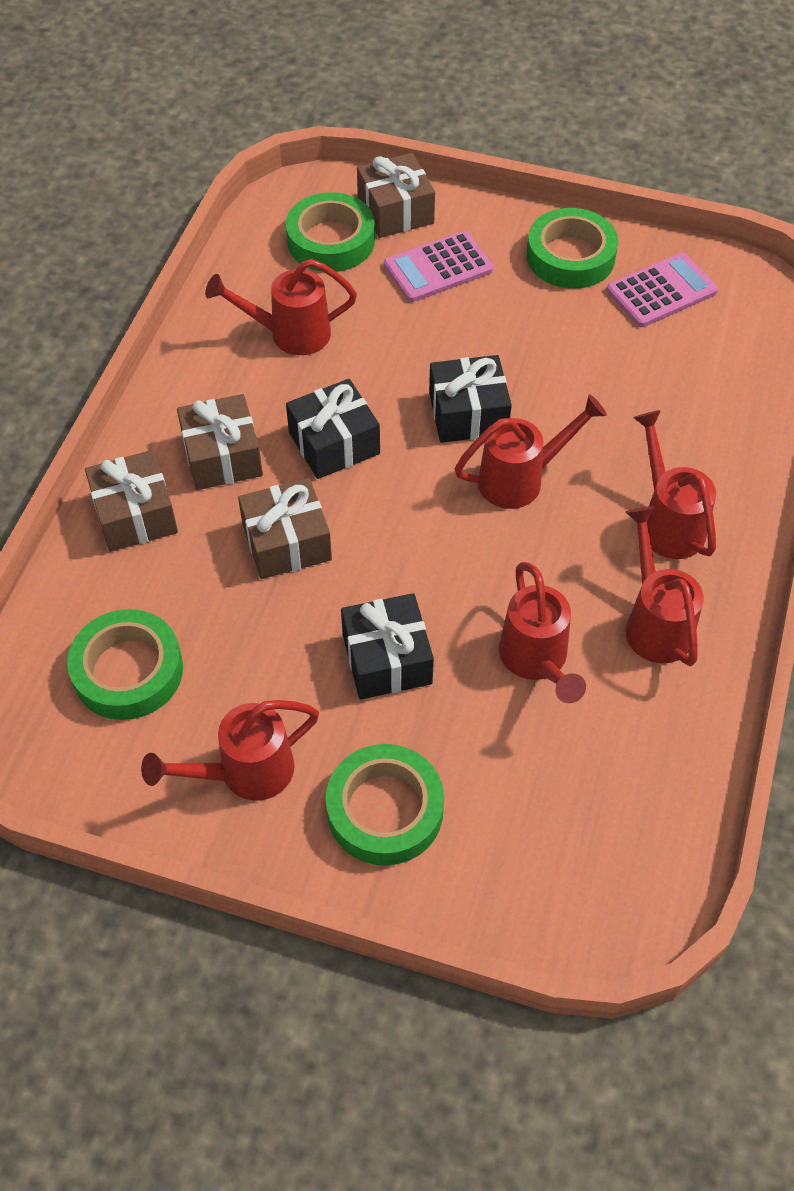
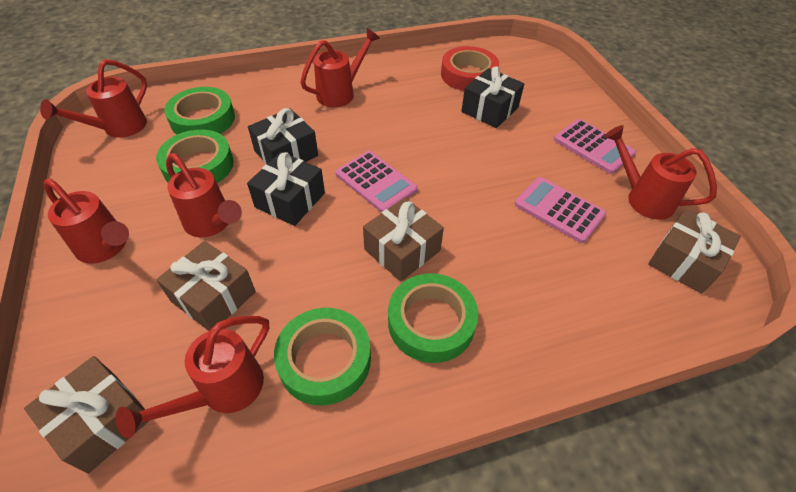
pink calculator: 2 -> 3
red tape: 0 -> 1

